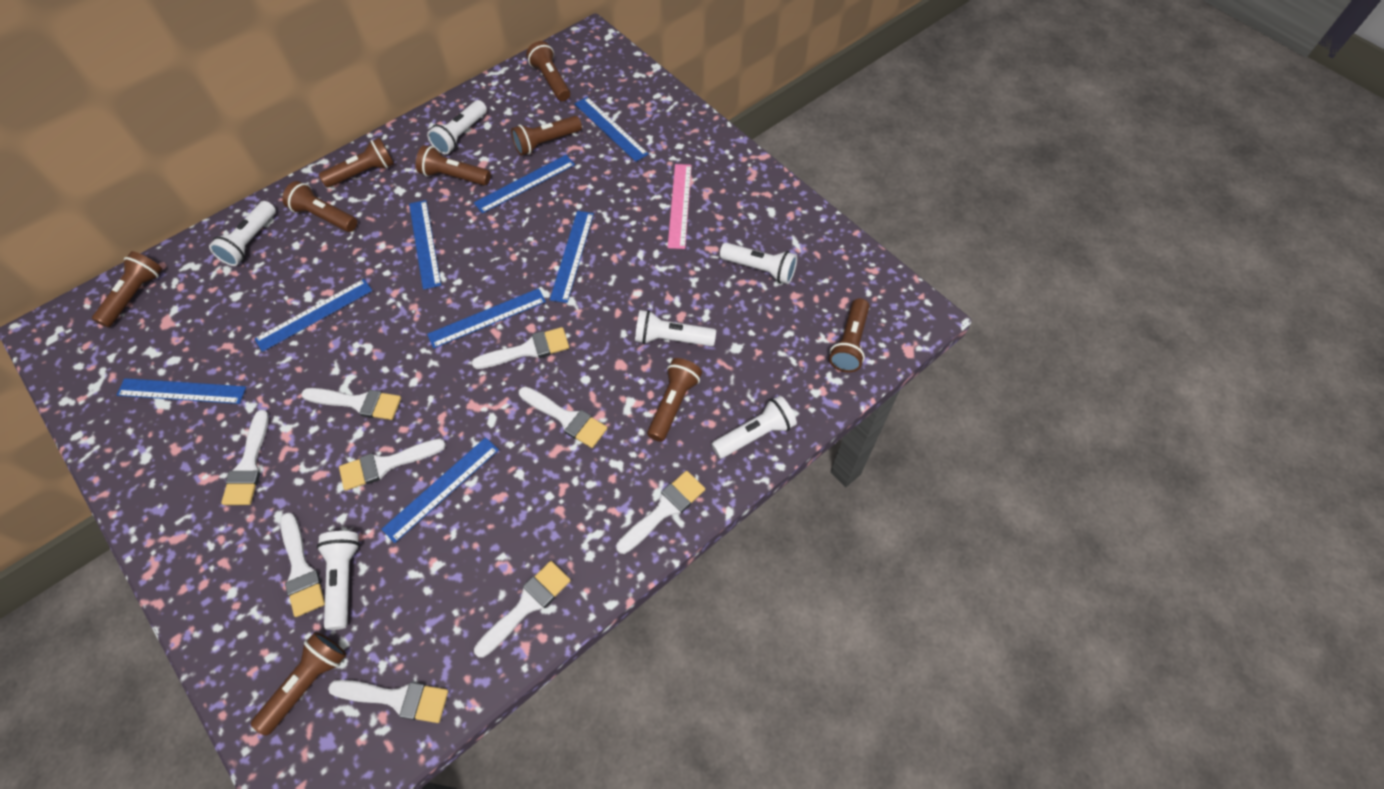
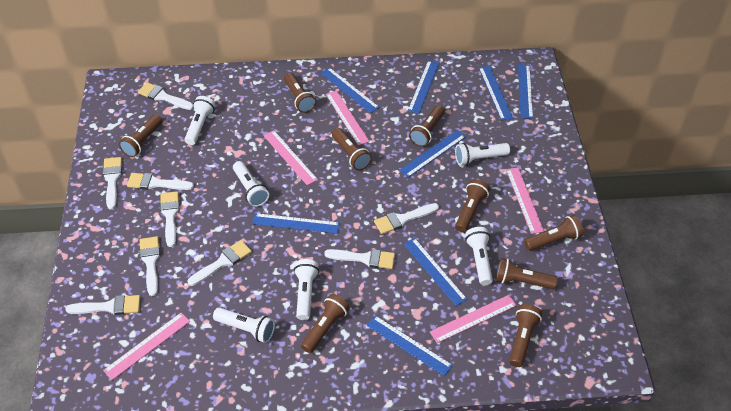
pink ruler: 1 -> 5

